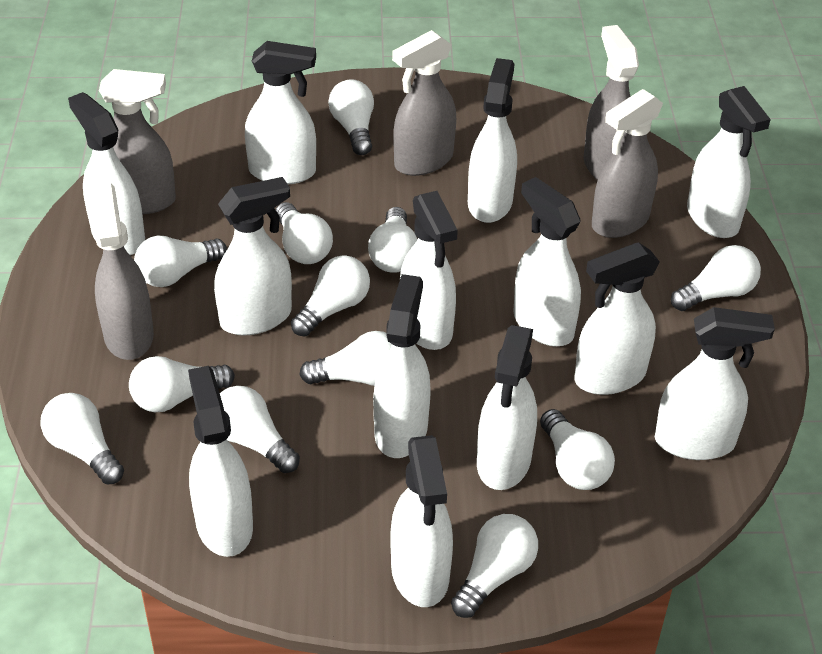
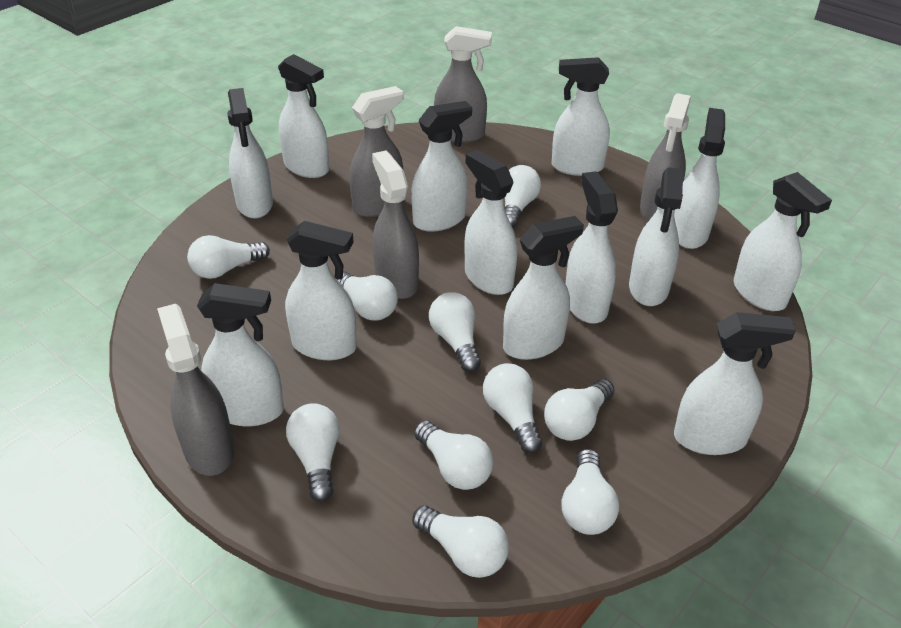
white light bulb: 12 -> 10

